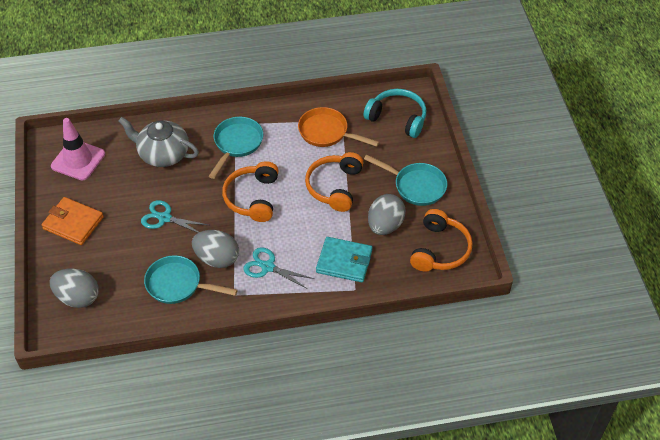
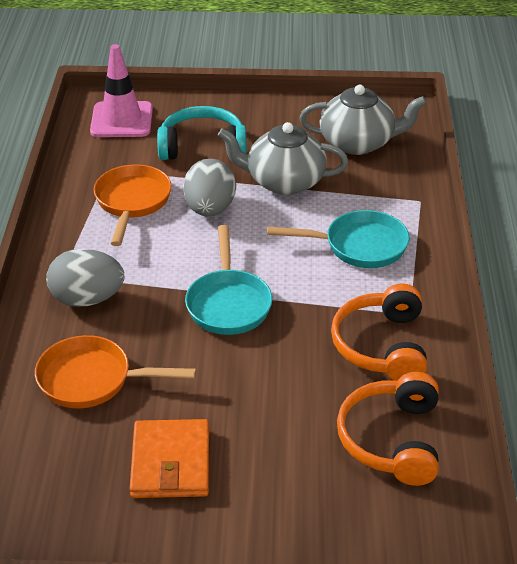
grey egg: 3 -> 2
grey teapot: 1 -> 2
orange headphones: 3 -> 2
orange pan: 1 -> 2
turquoise pan: 3 -> 2
turquoise scissors: 2 -> 0
turquoise wallet: 1 -> 0

